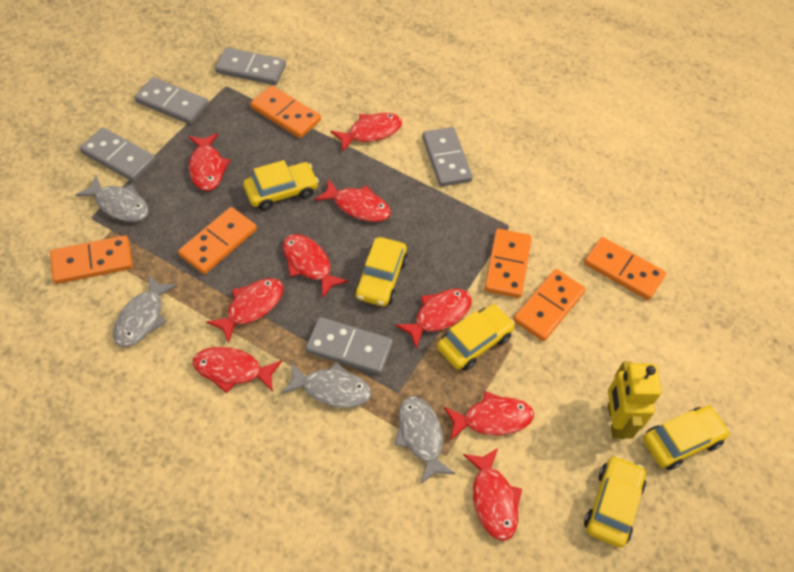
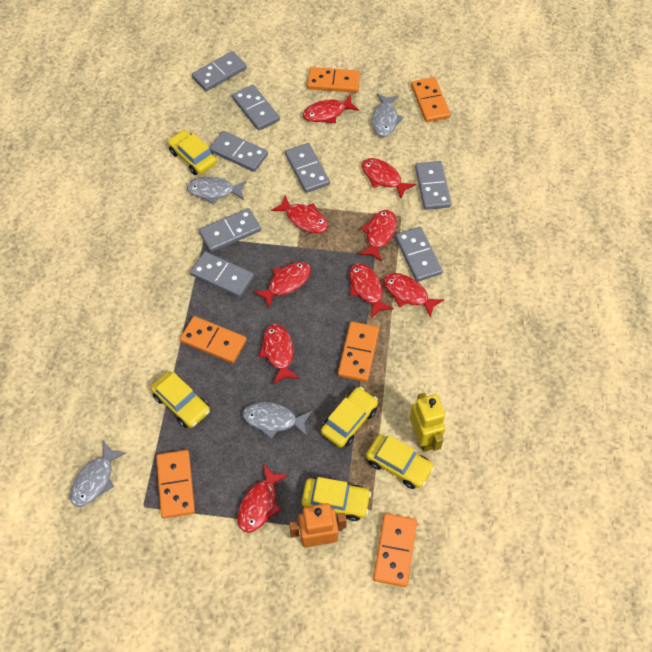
grey domino: 5 -> 8
orange robot: 0 -> 1

